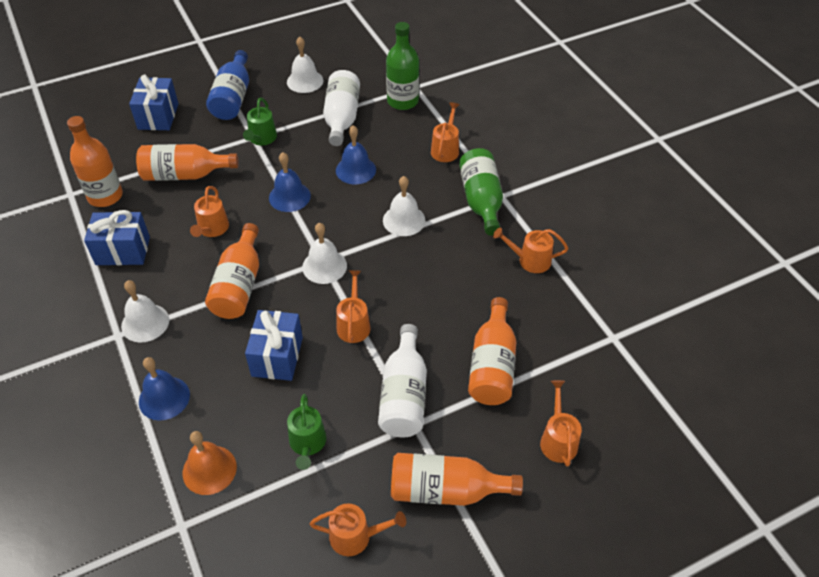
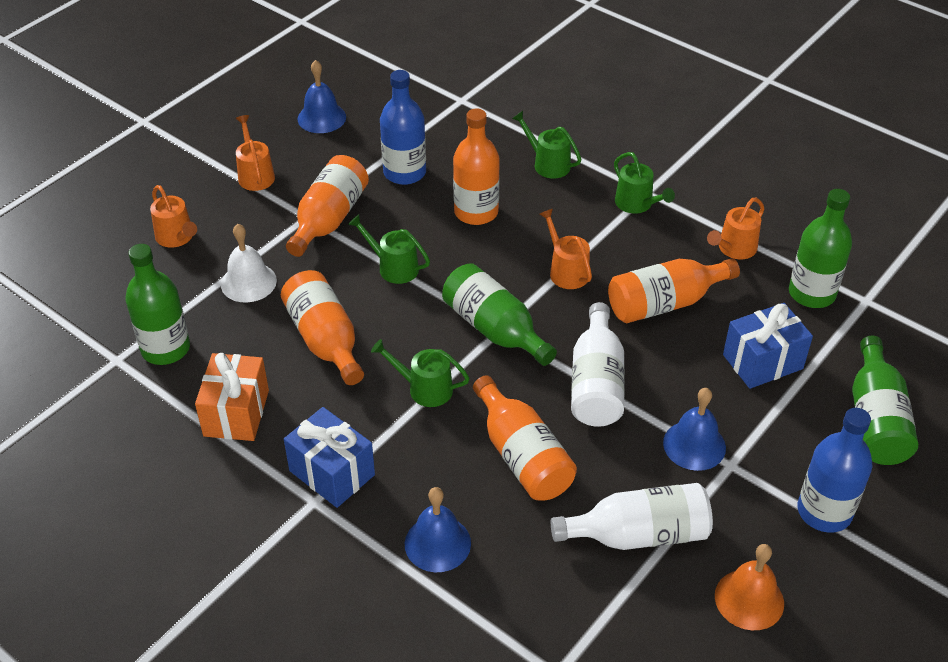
blue bottle: 1 -> 2
blue gift: 3 -> 2
green bottle: 2 -> 4
green watering can: 2 -> 4
orange gift: 0 -> 1
orange watering can: 6 -> 4
white bell: 4 -> 1

